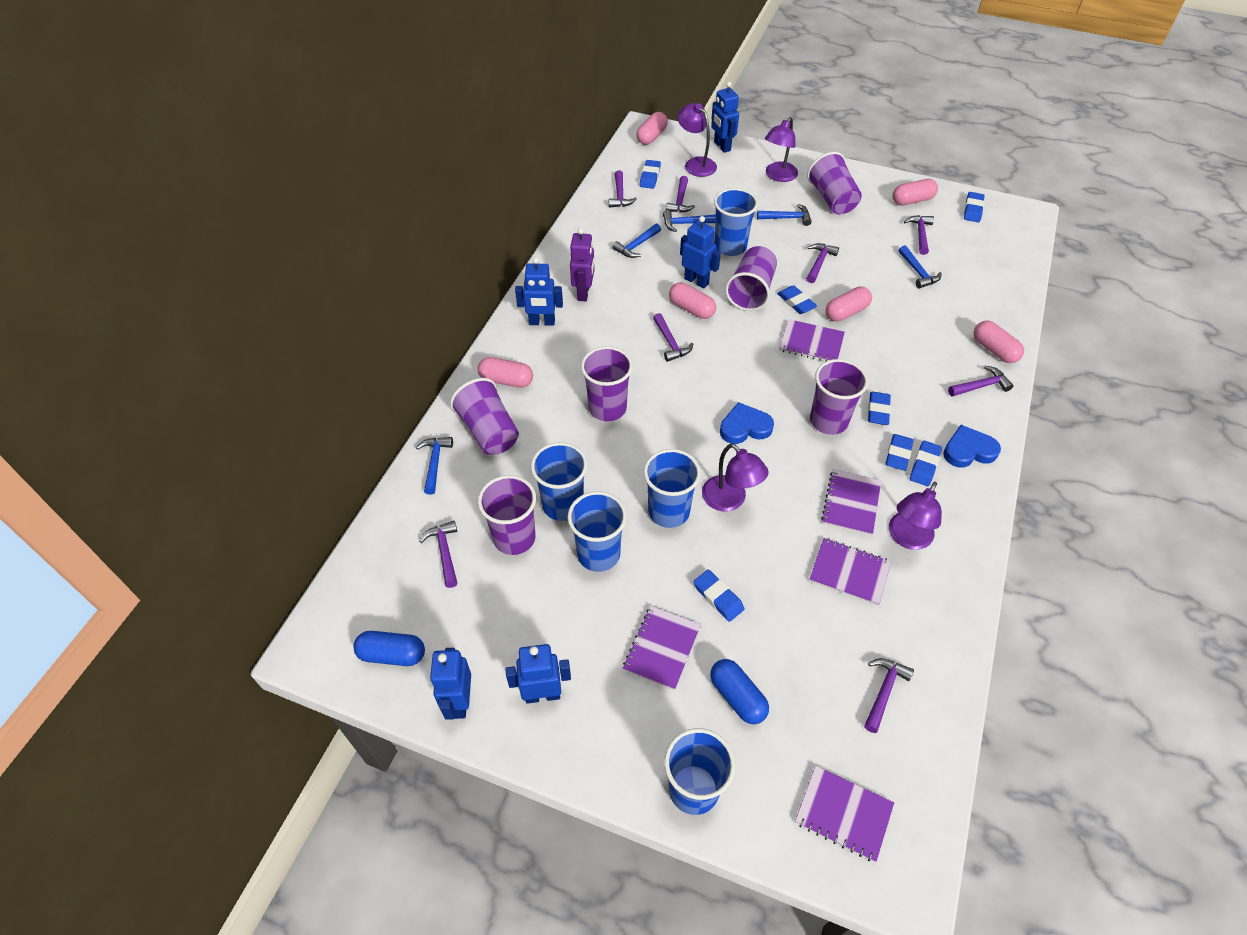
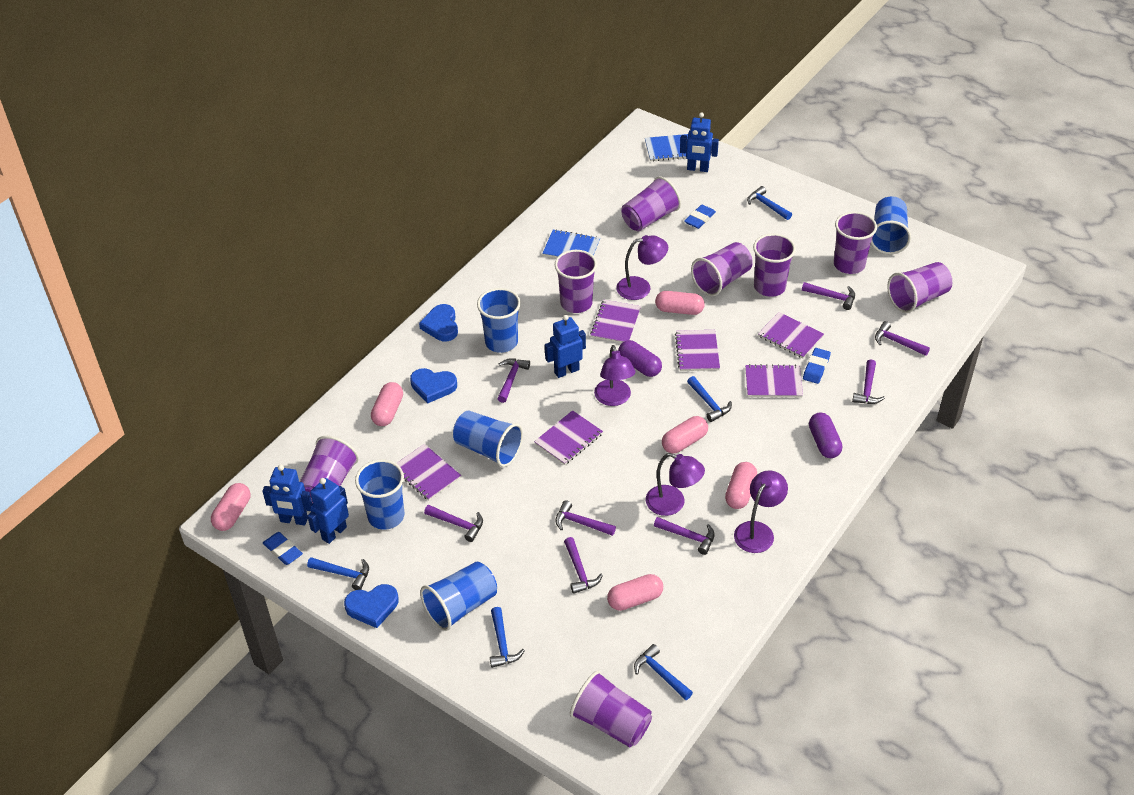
blue capsule: 2 -> 0
blue eraser: 7 -> 3
blue heart: 2 -> 3
blue notebook: 0 -> 2
blue robot: 5 -> 4
purple capsule: 0 -> 2
purple cup: 6 -> 8
purple notebook: 5 -> 6
purple robot: 1 -> 0

